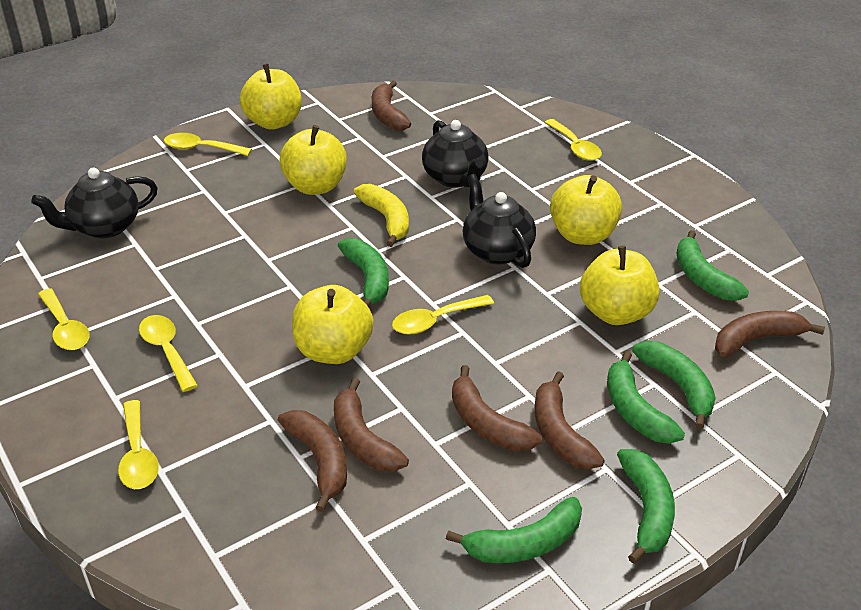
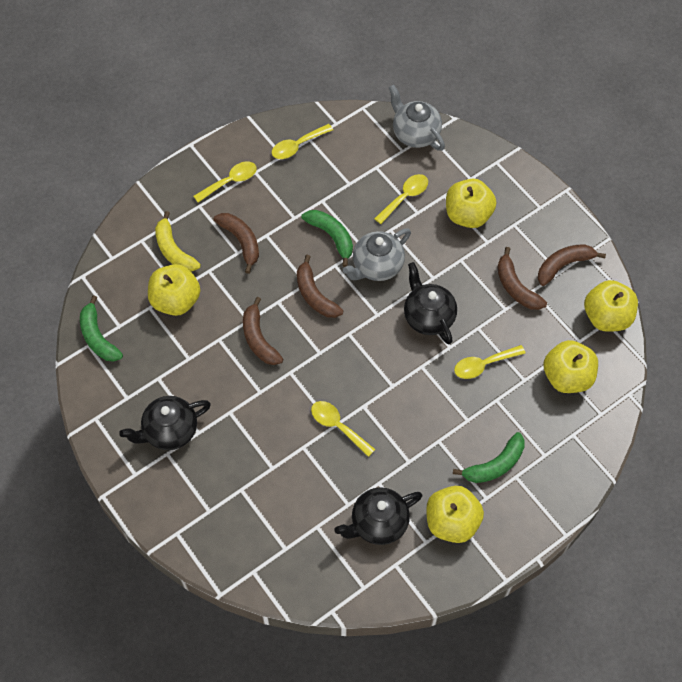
brown banana: 6 -> 5
green banana: 6 -> 3
grey teapot: 0 -> 2
yellow spoon: 6 -> 5

